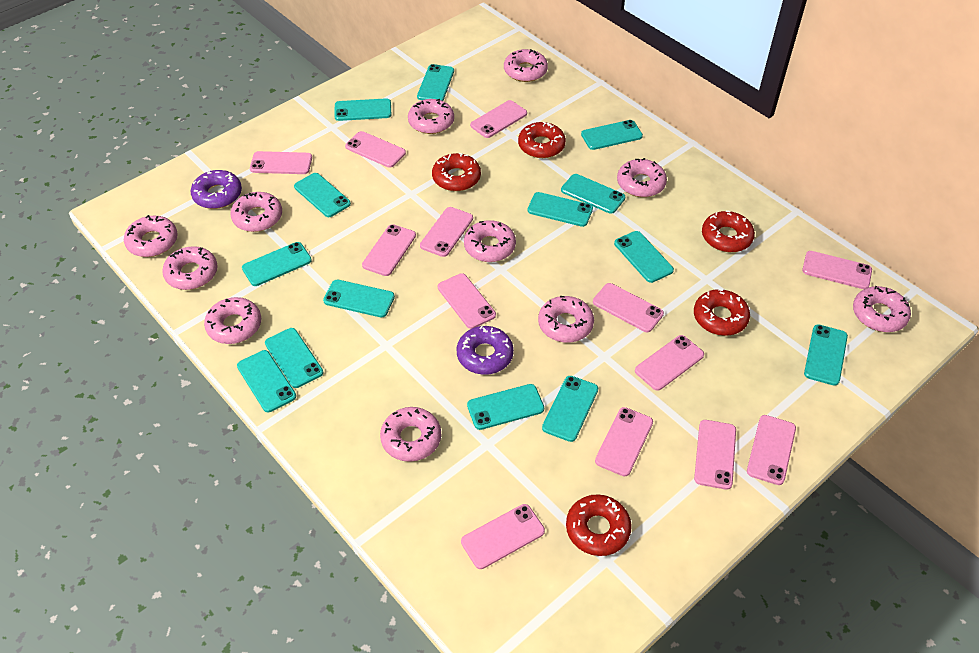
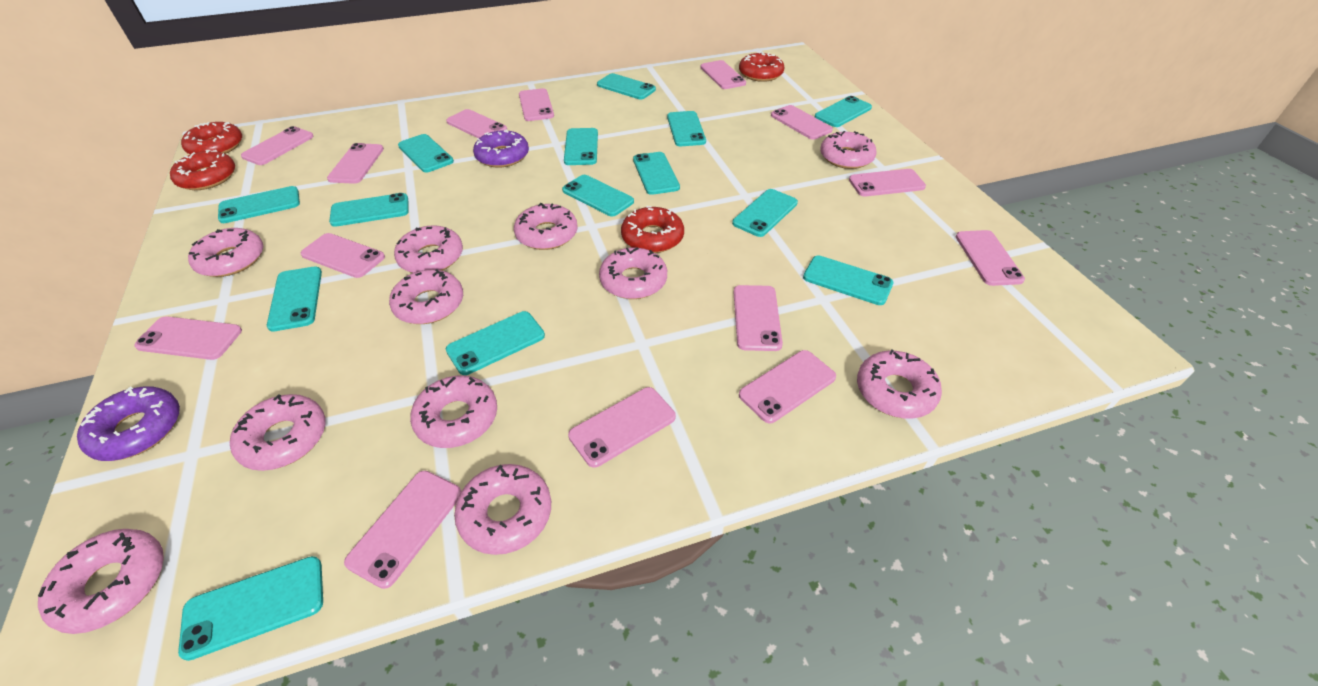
pink phone: 13 -> 14
red donut: 5 -> 4

